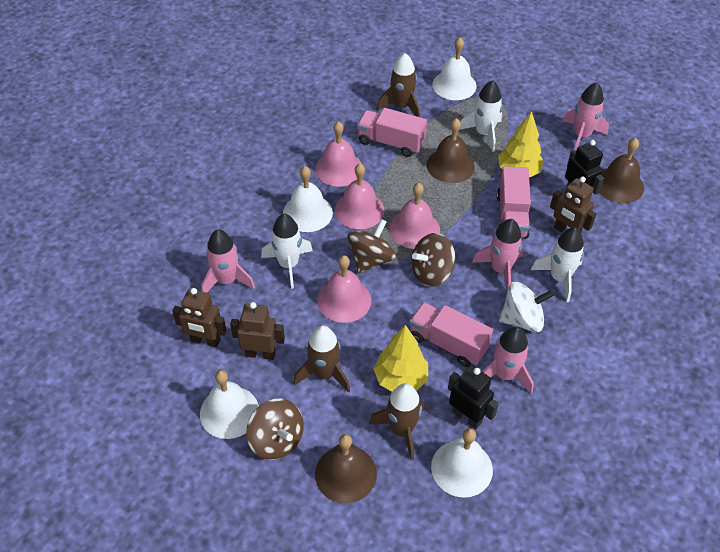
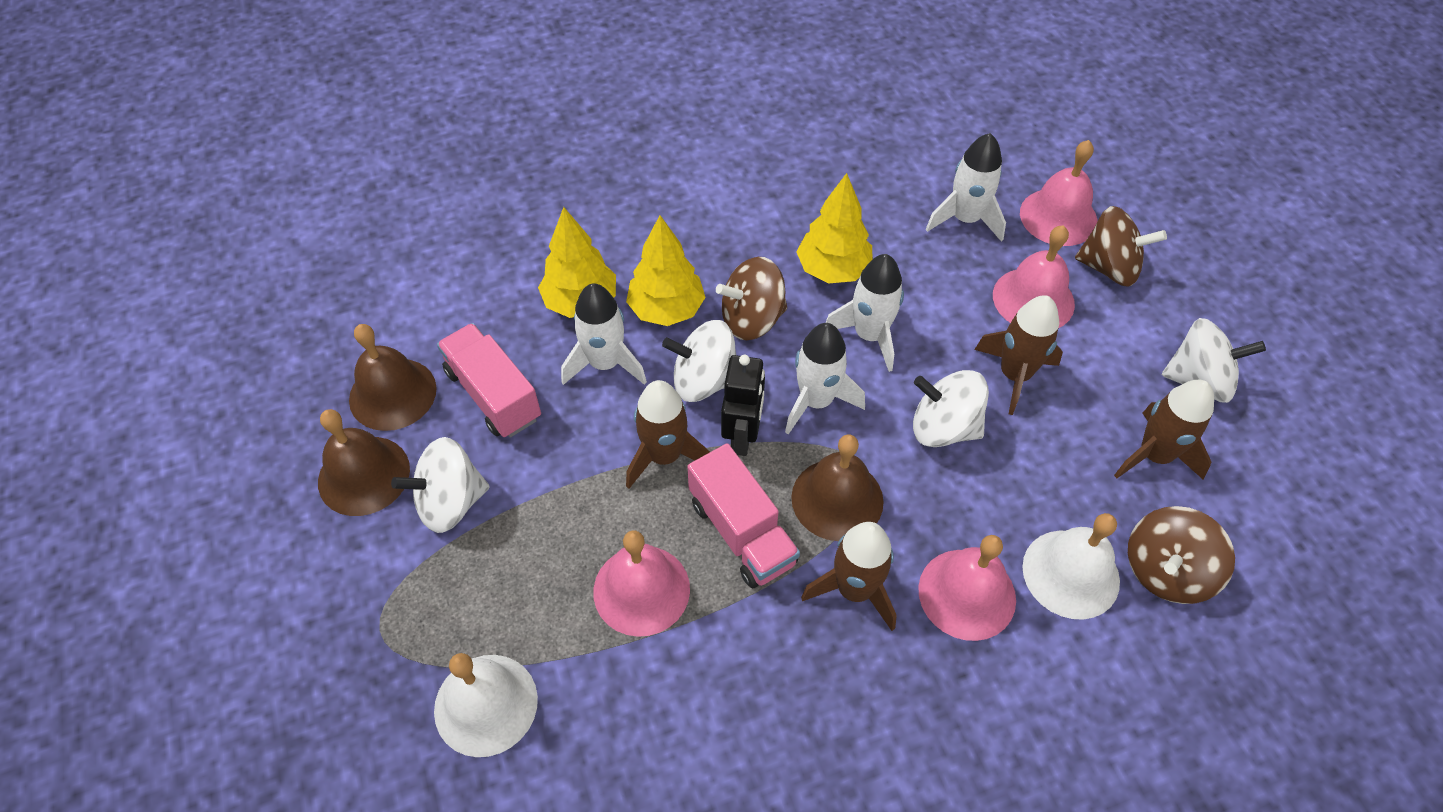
black robot: 2 -> 1
brown robot: 3 -> 0
brown rocket: 3 -> 4
pink rocket: 4 -> 0
pink truck: 3 -> 2
white bell: 4 -> 2
white rocket: 3 -> 4
white spinning top: 1 -> 4
yellow tree: 2 -> 3

